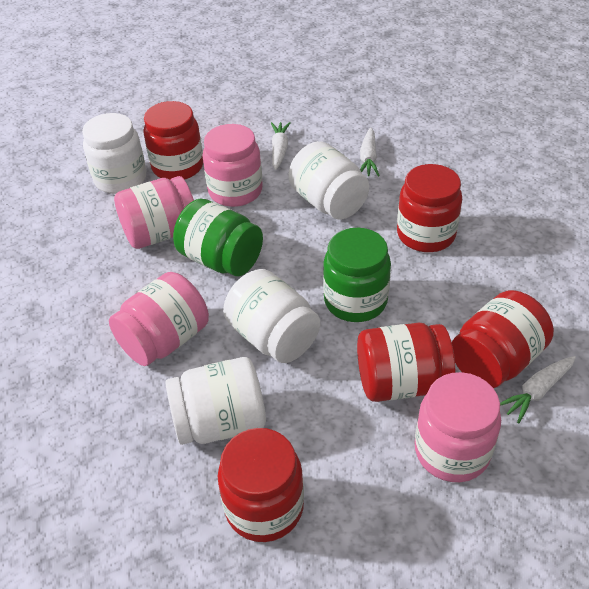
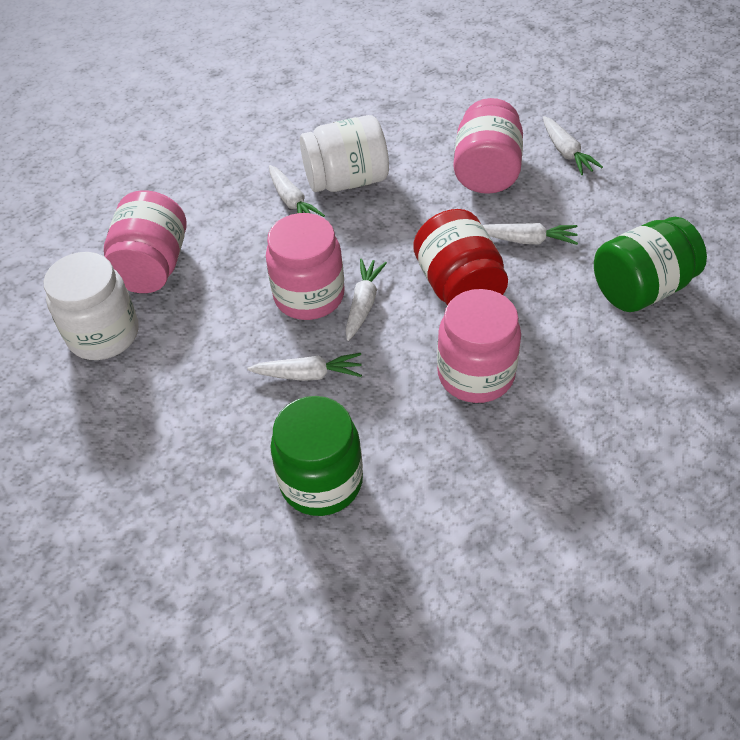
red jar: 5 -> 1
white carrot: 3 -> 5
white jar: 4 -> 2

